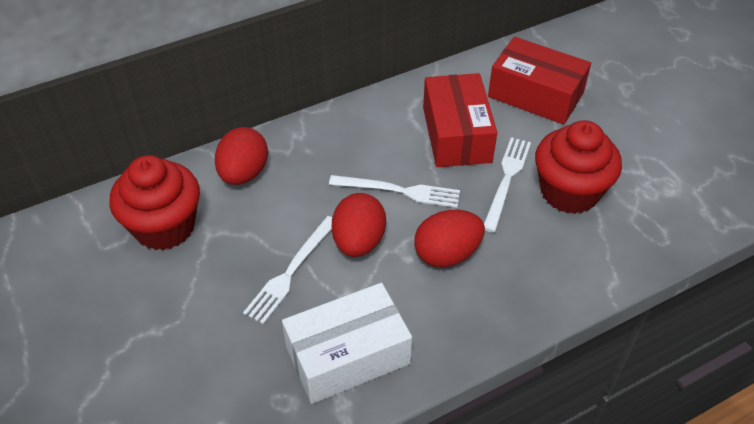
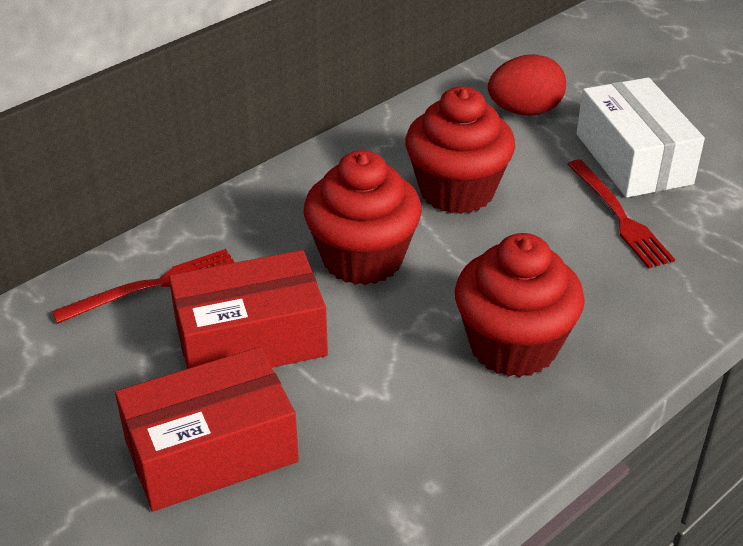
red cupcake: 2 -> 3
red egg: 3 -> 1
red fork: 0 -> 2
white fork: 3 -> 0

